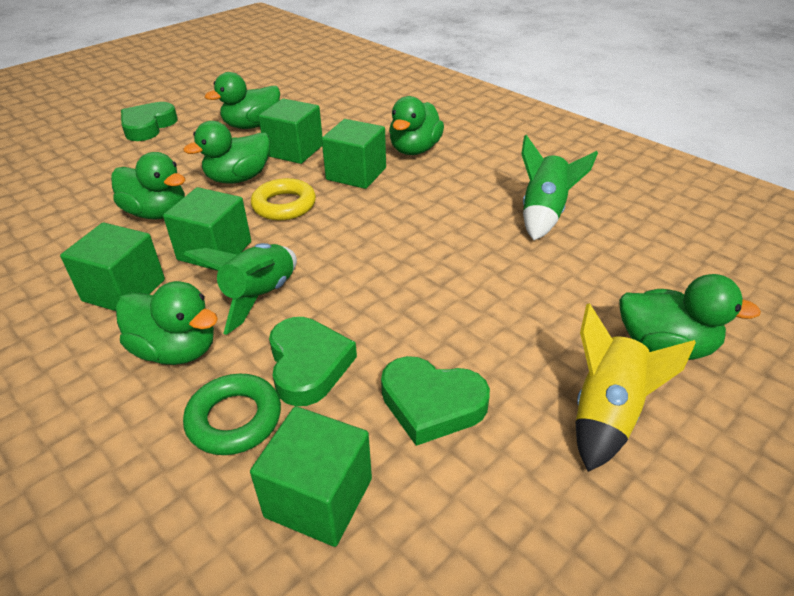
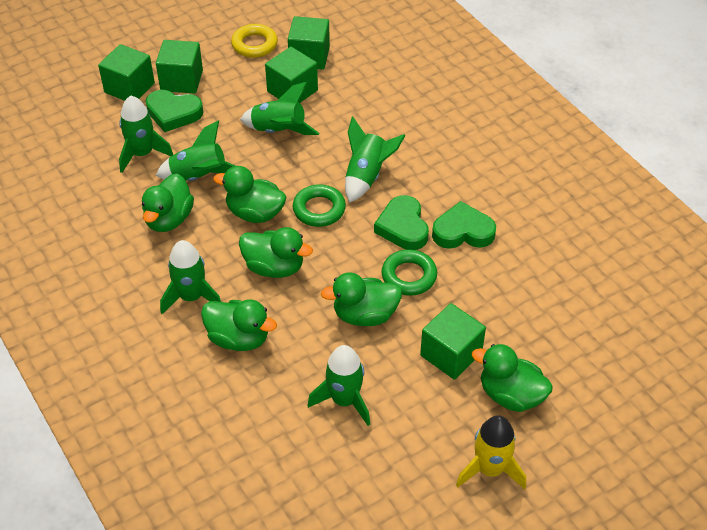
green ring: 1 -> 2
green rocket: 2 -> 6

